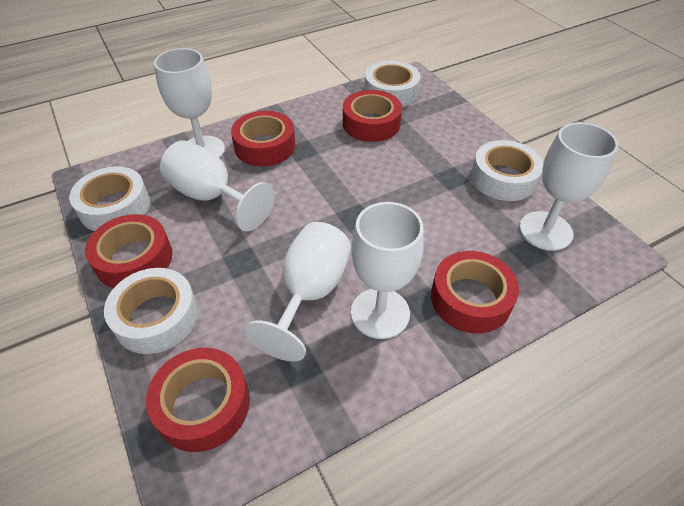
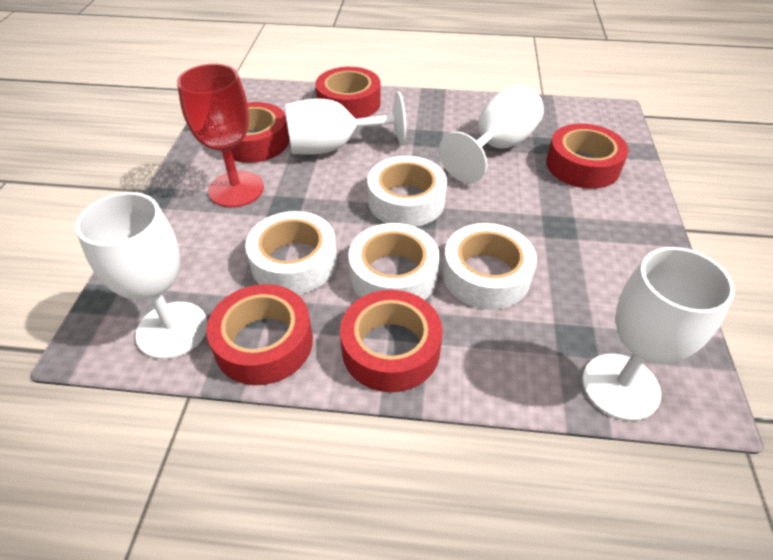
red goblet: 0 -> 1
white goblet: 5 -> 4

